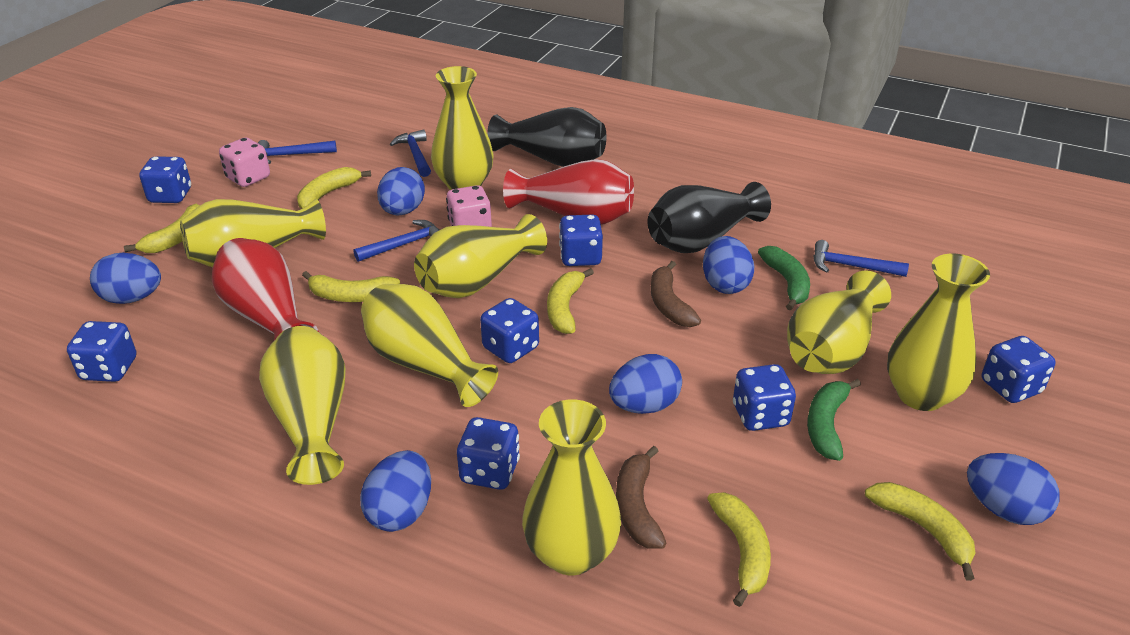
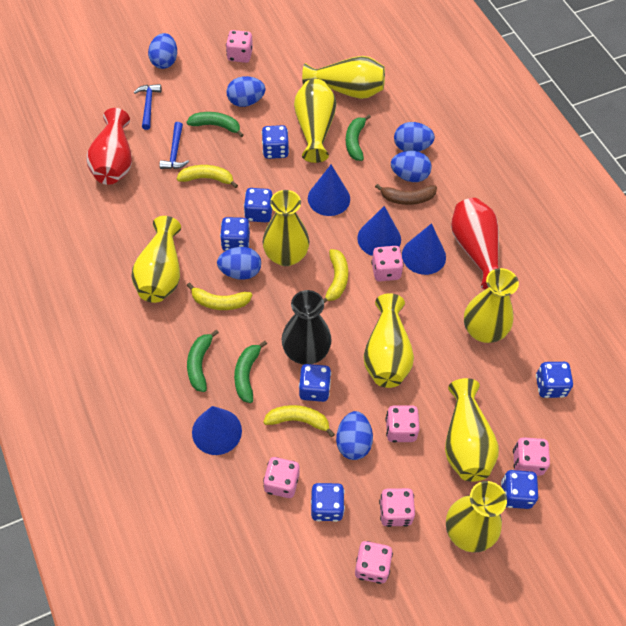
black vase: 2 -> 1
blue cone: 0 -> 4
blue hammer: 4 -> 2
brown banana: 2 -> 1
green banana: 2 -> 4
pink dice: 2 -> 7
yellow banana: 6 -> 4

